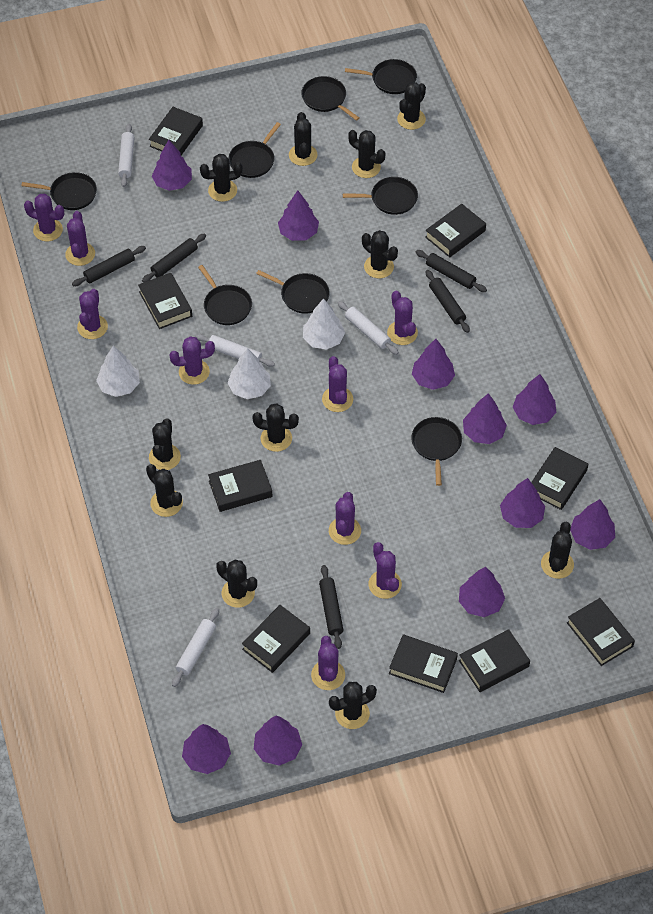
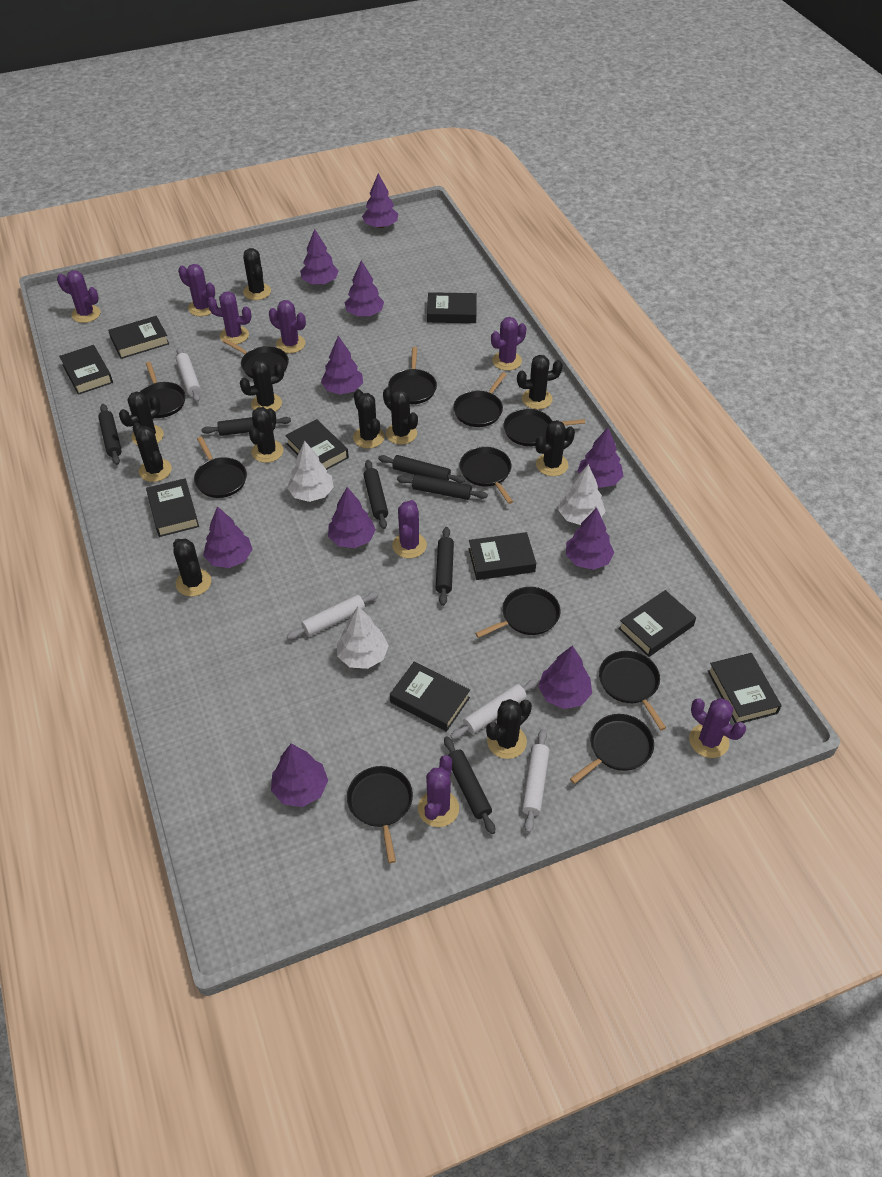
black pan: 8 -> 11
black rolling pin: 5 -> 7
purple cactus: 9 -> 8

